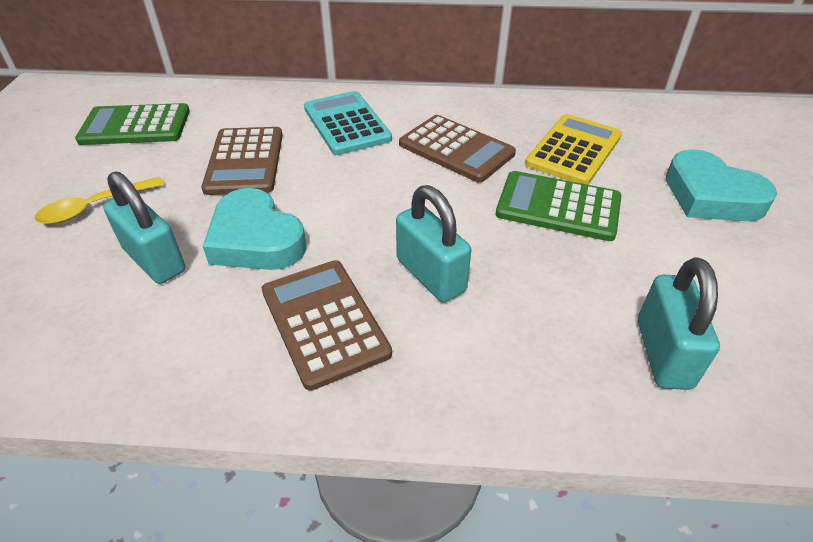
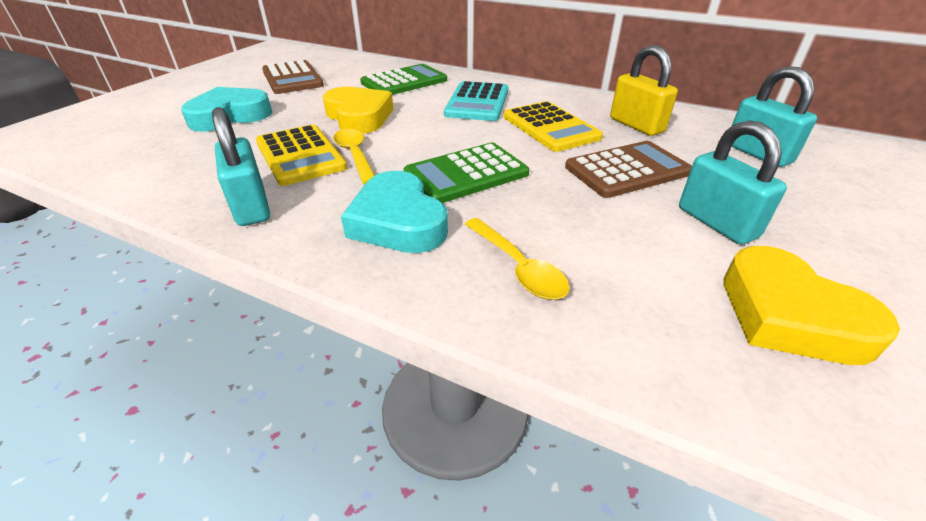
brown calculator: 3 -> 2
yellow calculator: 1 -> 2
yellow heart: 0 -> 2
yellow padlock: 0 -> 1
yellow spoon: 1 -> 2

